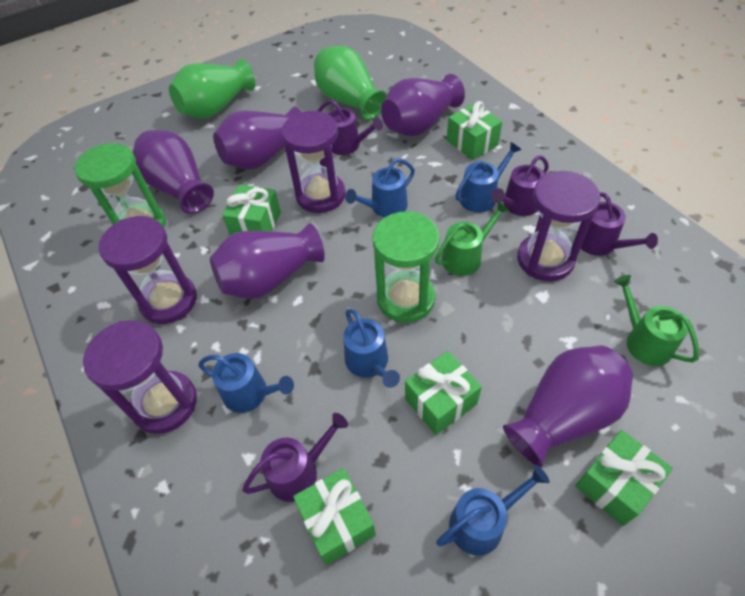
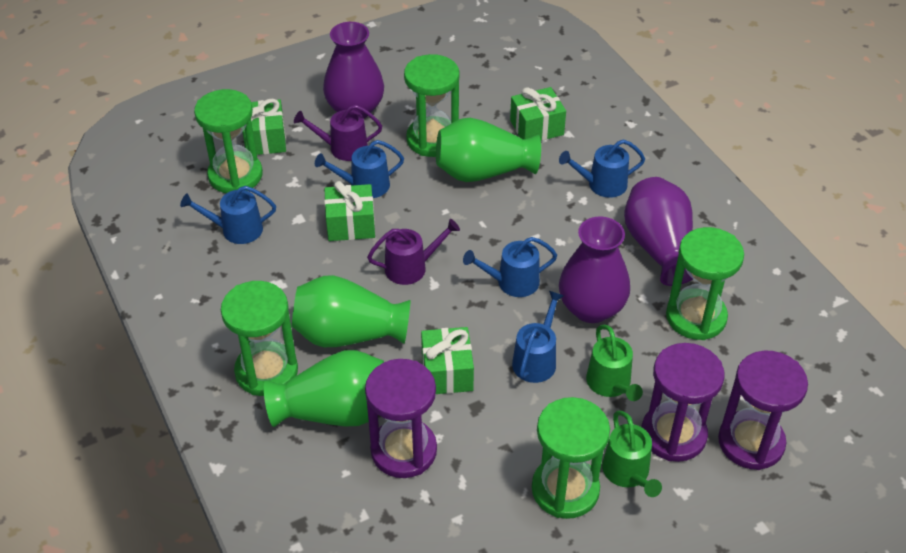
green gift: 5 -> 4
green hourglass: 2 -> 5
green vase: 2 -> 3
purple hourglass: 4 -> 3
purple vase: 5 -> 3
purple watering can: 4 -> 2

